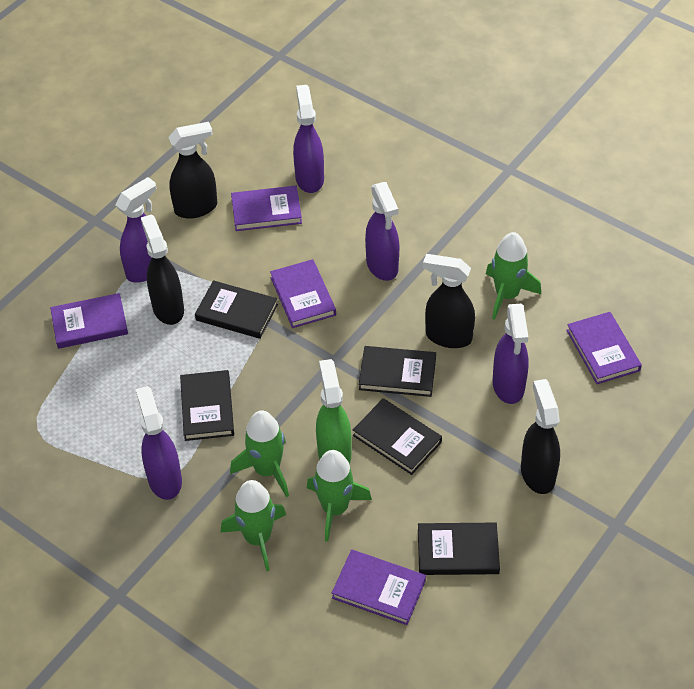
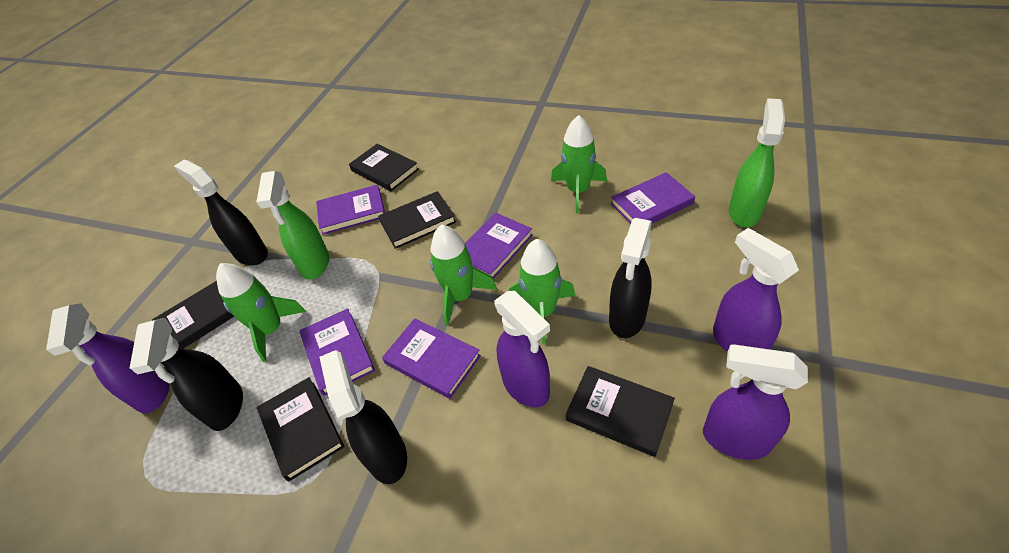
green spray bottle: 1 -> 2
purple spray bottle: 5 -> 4

